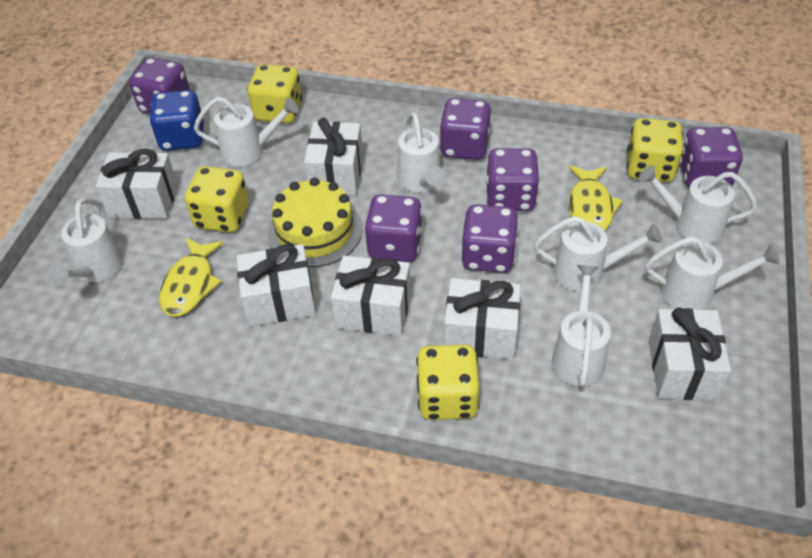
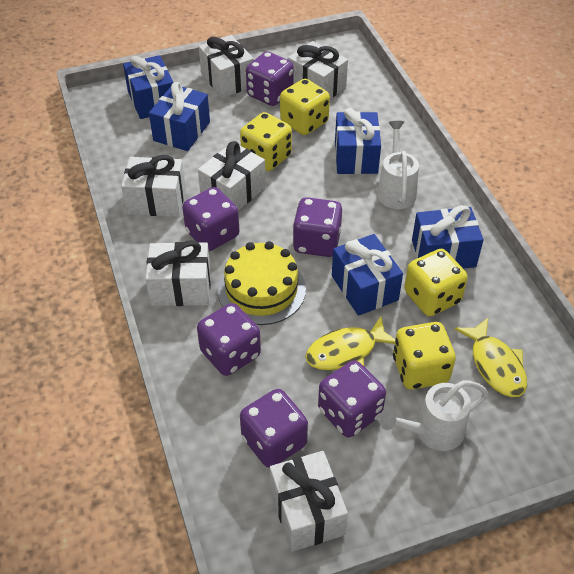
blue dice: 1 -> 0
blue gift: 0 -> 5
white watering can: 7 -> 2

